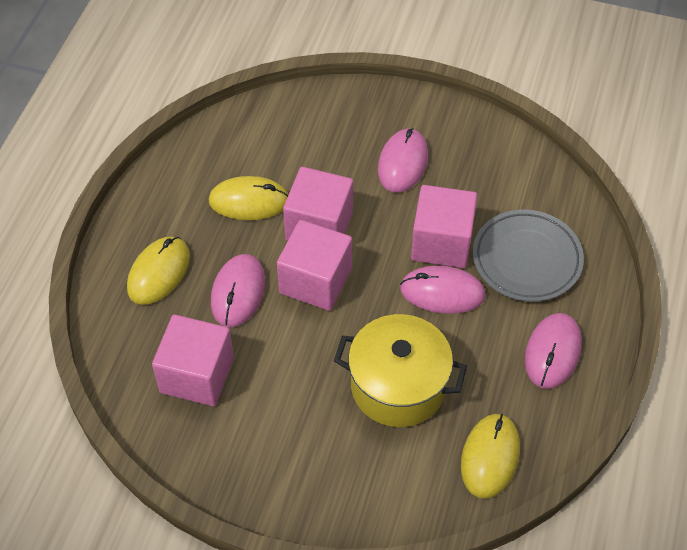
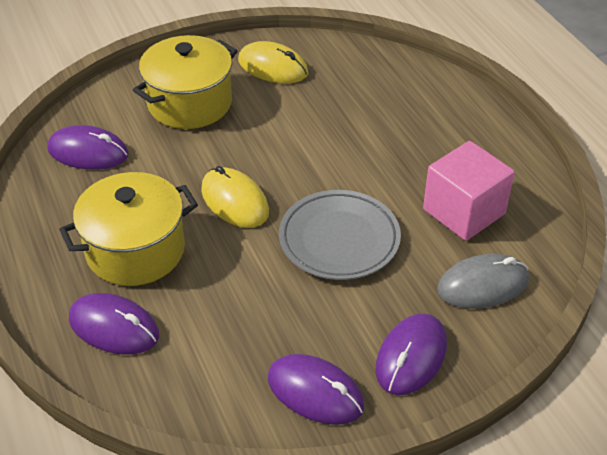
grey mouse: 0 -> 1
pink cube: 4 -> 1
pink mouse: 4 -> 0
purple mouse: 0 -> 4
yellow mouse: 3 -> 2
yellow pot: 1 -> 2

